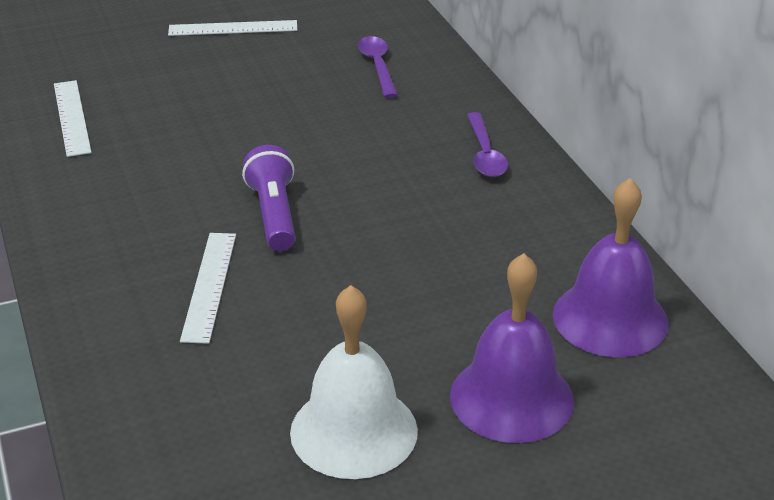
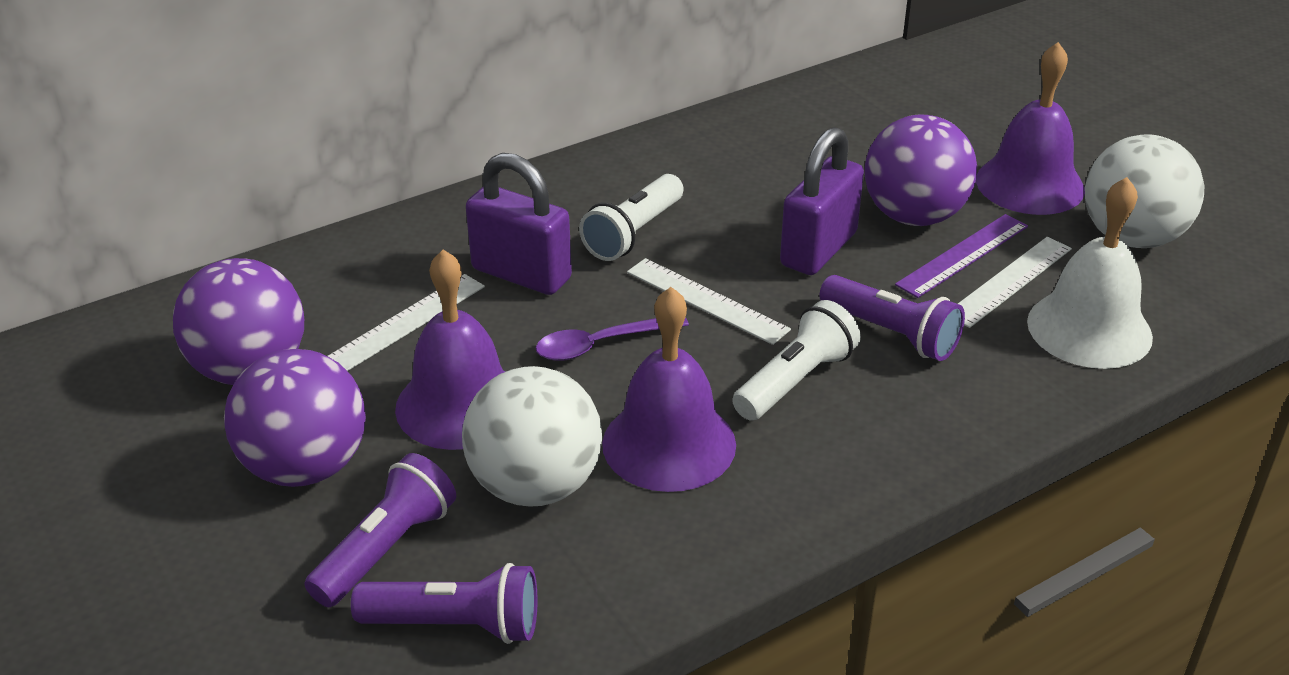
purple ball: 0 -> 3
purple bell: 2 -> 3
purple flashlight: 1 -> 3
purple padlock: 0 -> 2
purple ruler: 0 -> 1
purple spoon: 2 -> 1
white ball: 0 -> 2
white flashlight: 0 -> 2

